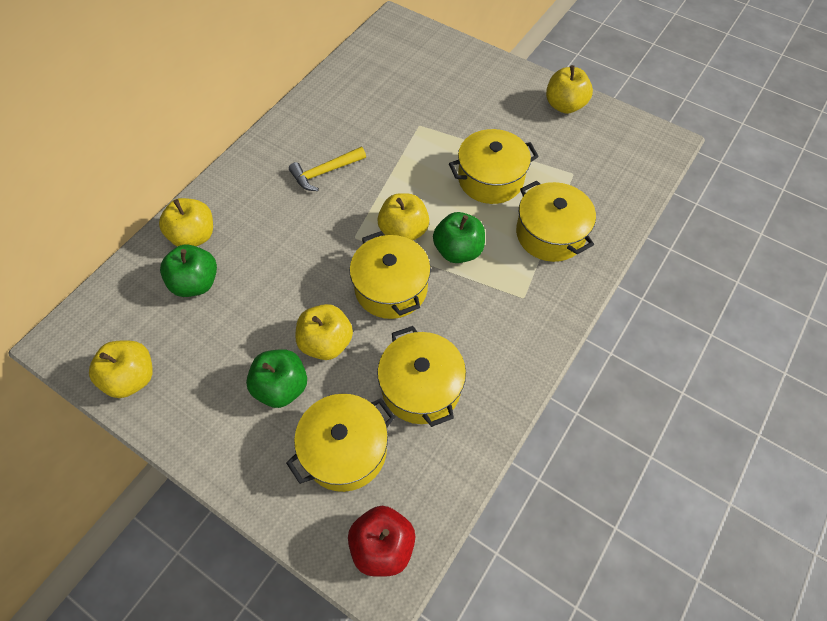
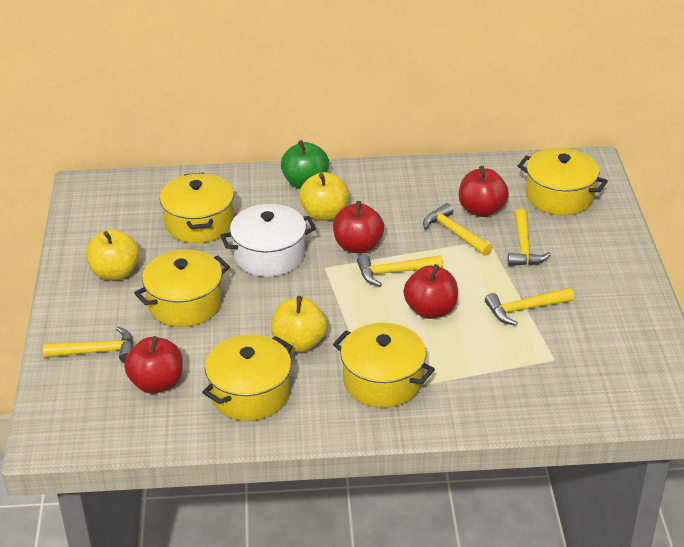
green apple: 3 -> 1
red apple: 1 -> 4
white pot: 0 -> 1
yellow apple: 5 -> 3
yellow hammer: 1 -> 5

